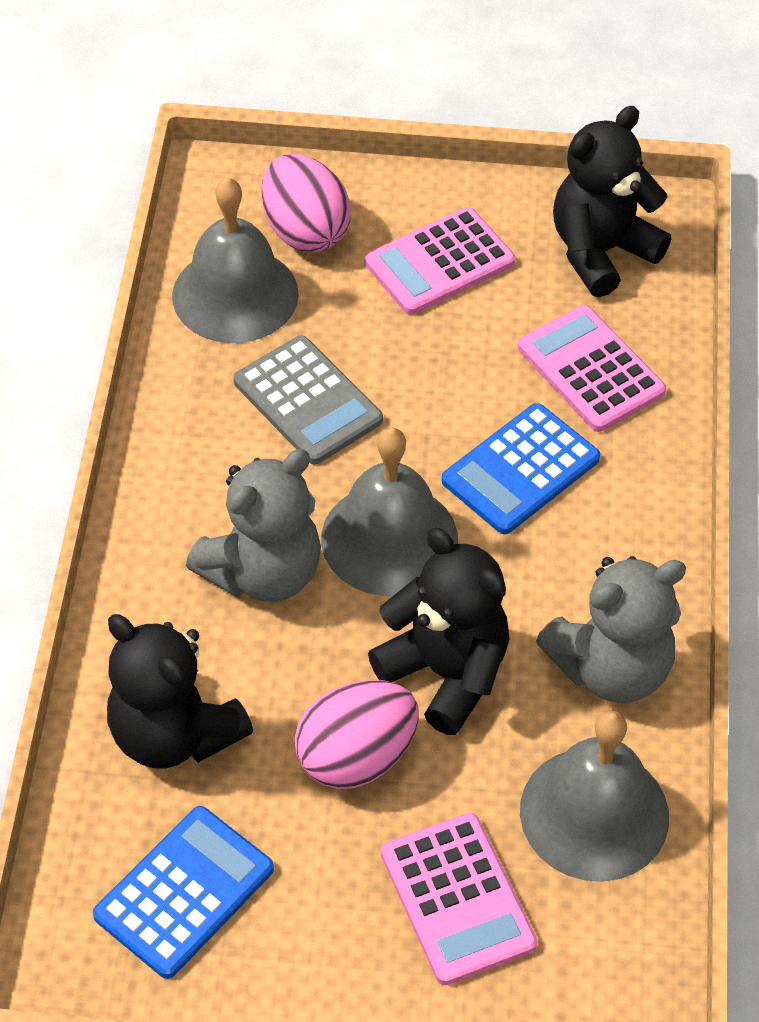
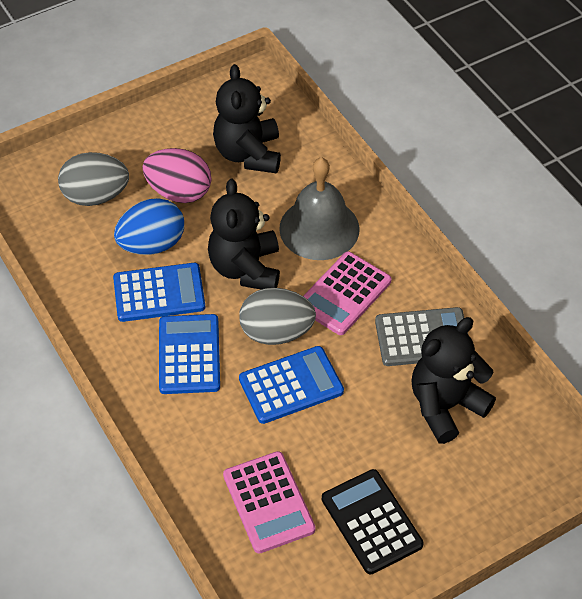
black calculator: 0 -> 1
blue calculator: 2 -> 3
blue egg: 0 -> 1
grey bell: 3 -> 1
grey egg: 0 -> 2
grey teddy bear: 2 -> 0
pink calculator: 3 -> 2
pink egg: 2 -> 1

